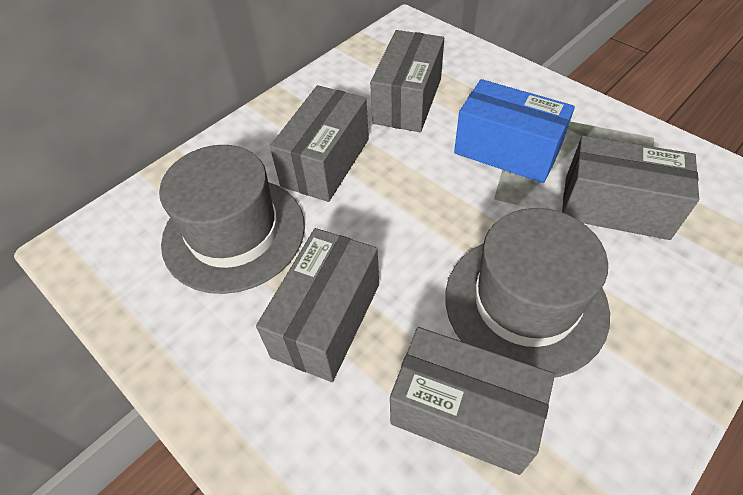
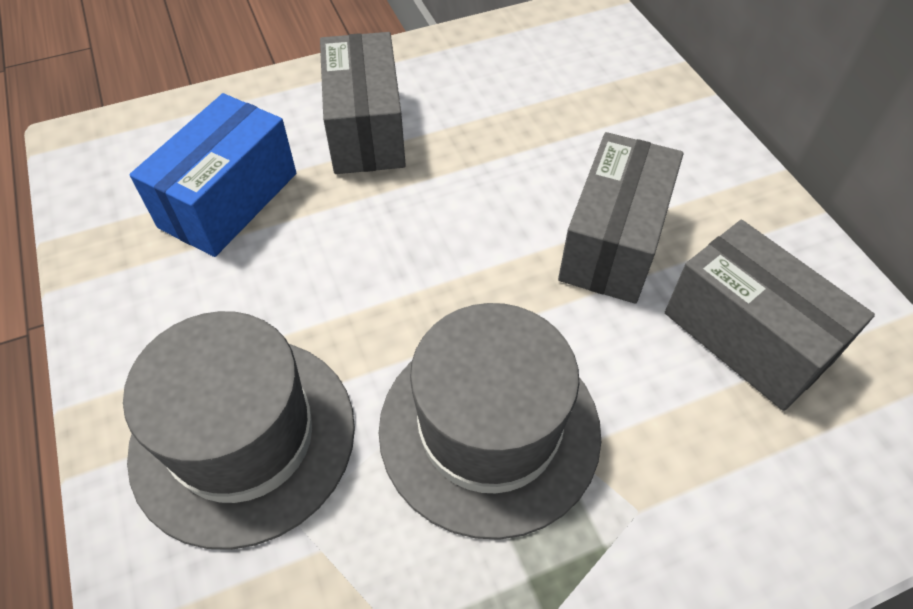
grey box: 5 -> 3

